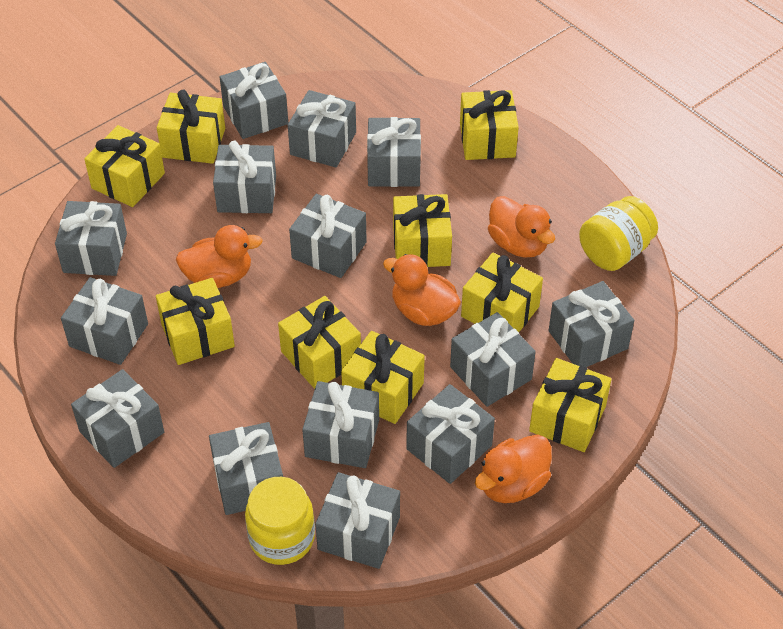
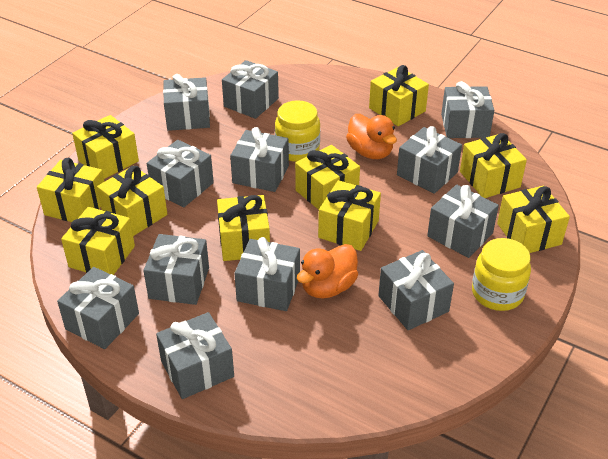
grey gift: 14 -> 12
orange duck: 4 -> 2
yellow gift: 9 -> 10

